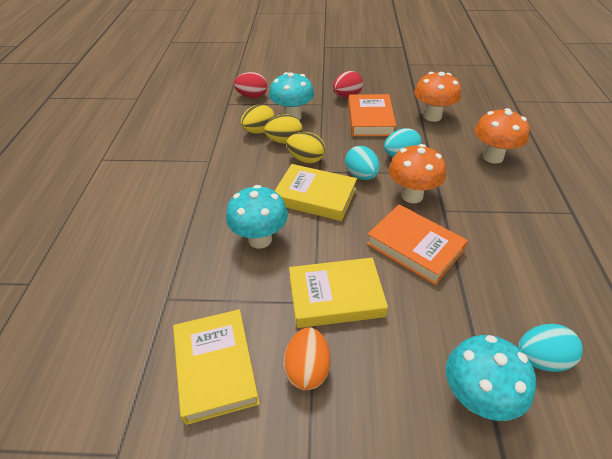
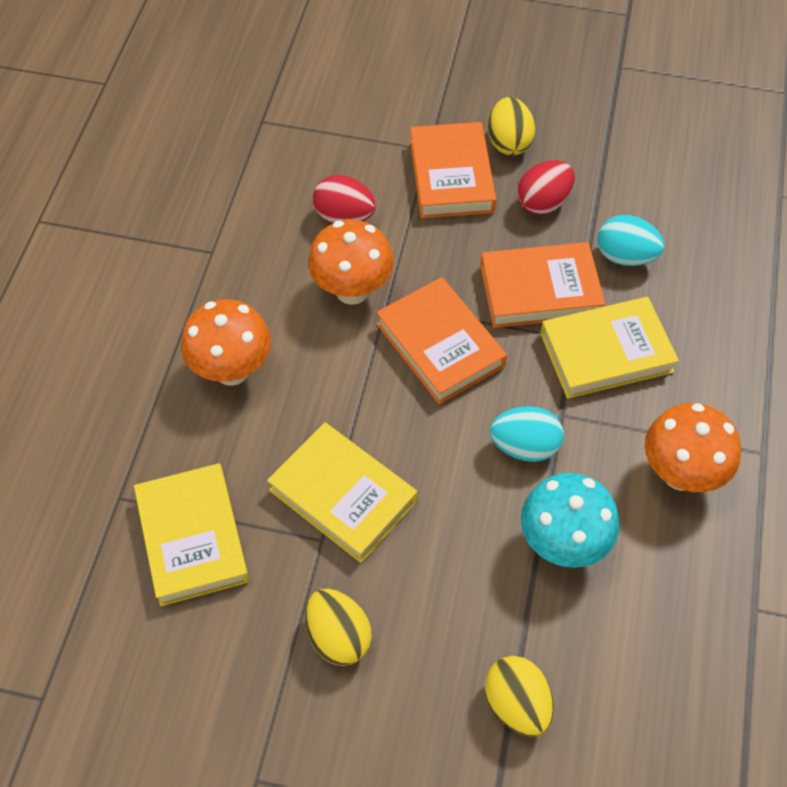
orange book: 2 -> 3
orange egg: 1 -> 0
turquoise egg: 3 -> 2
turquoise mushroom: 3 -> 1

